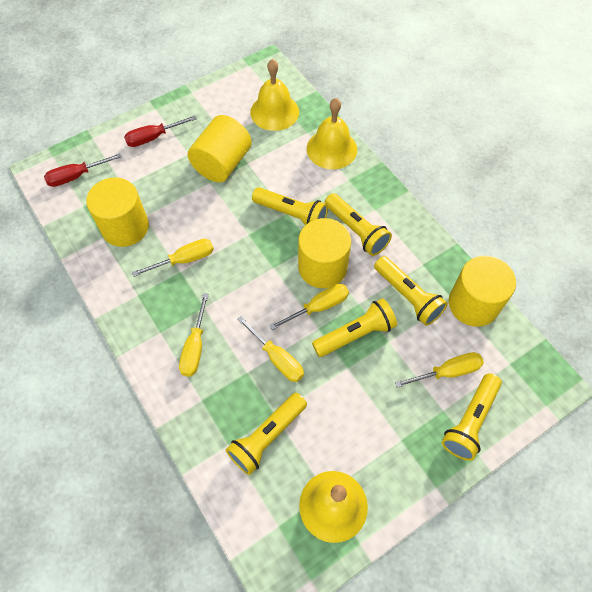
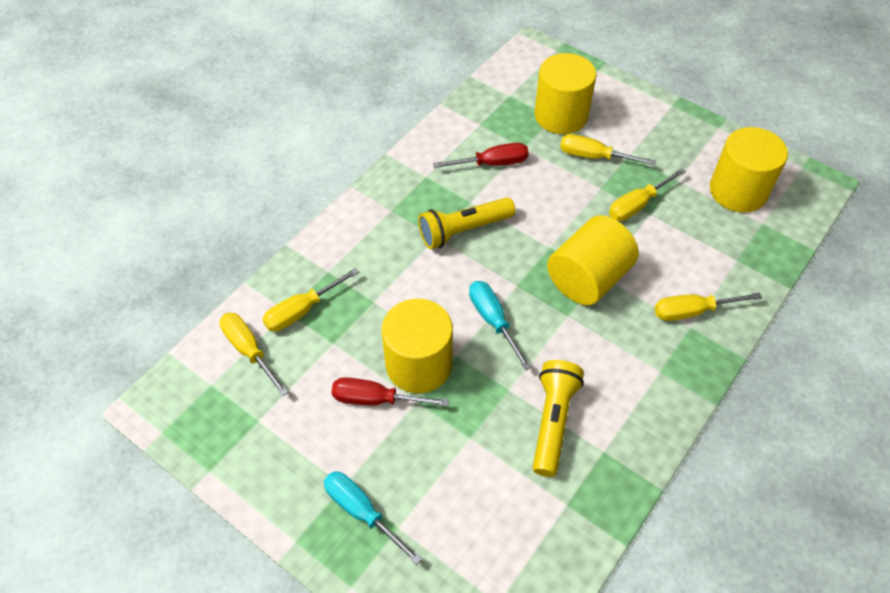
turquoise screwdriver: 0 -> 2
yellow bell: 3 -> 0
yellow flashlight: 6 -> 2

